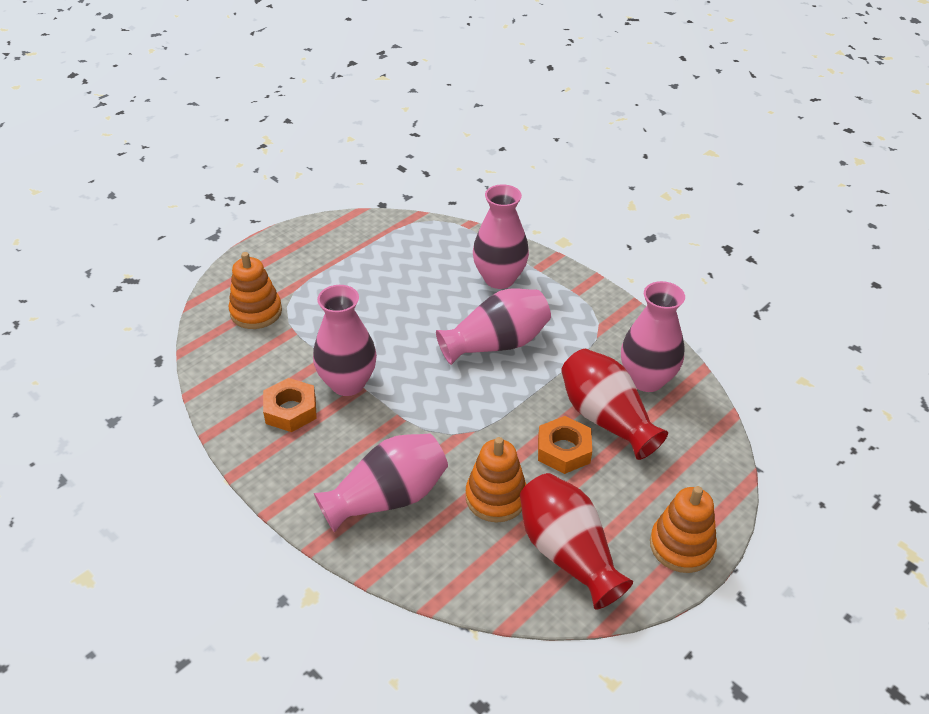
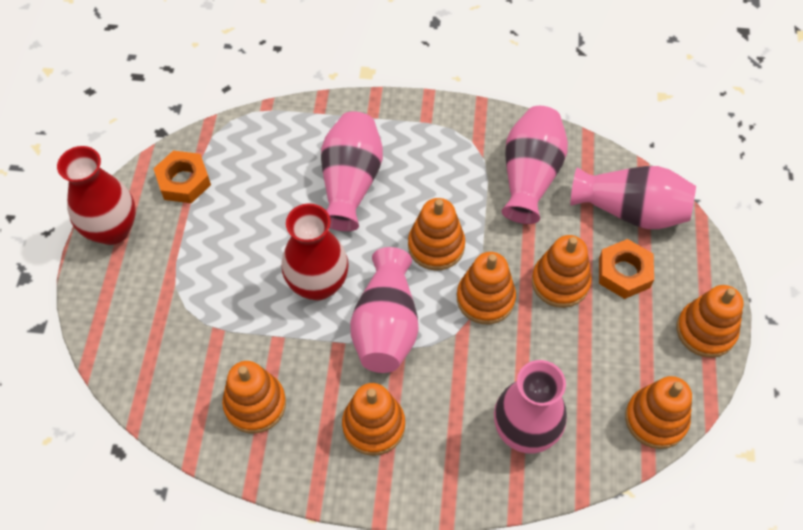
orange stacking toy: 3 -> 7

